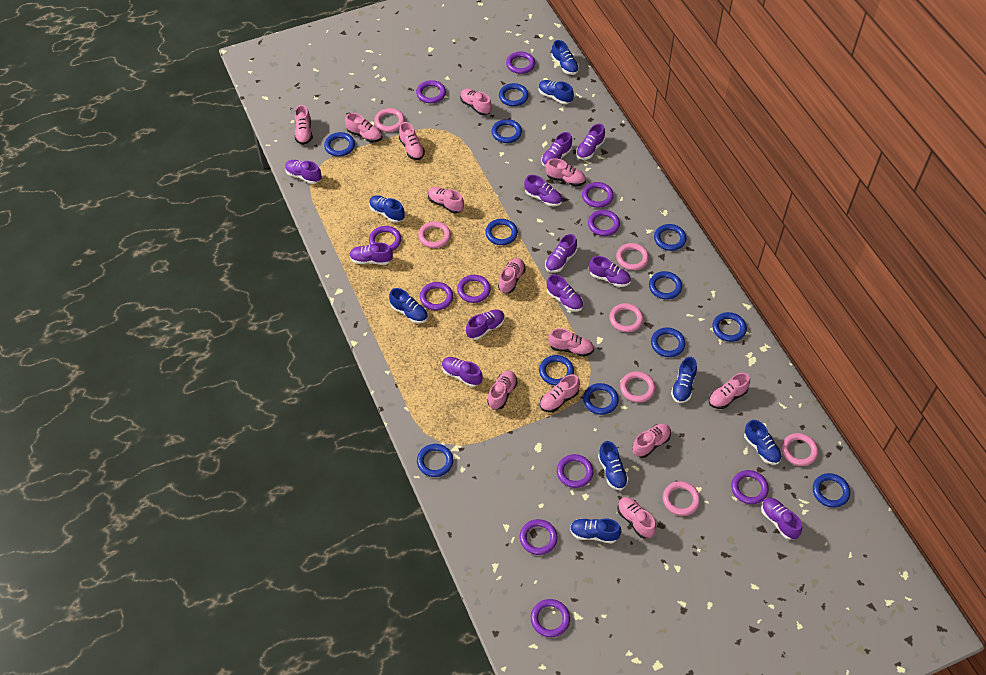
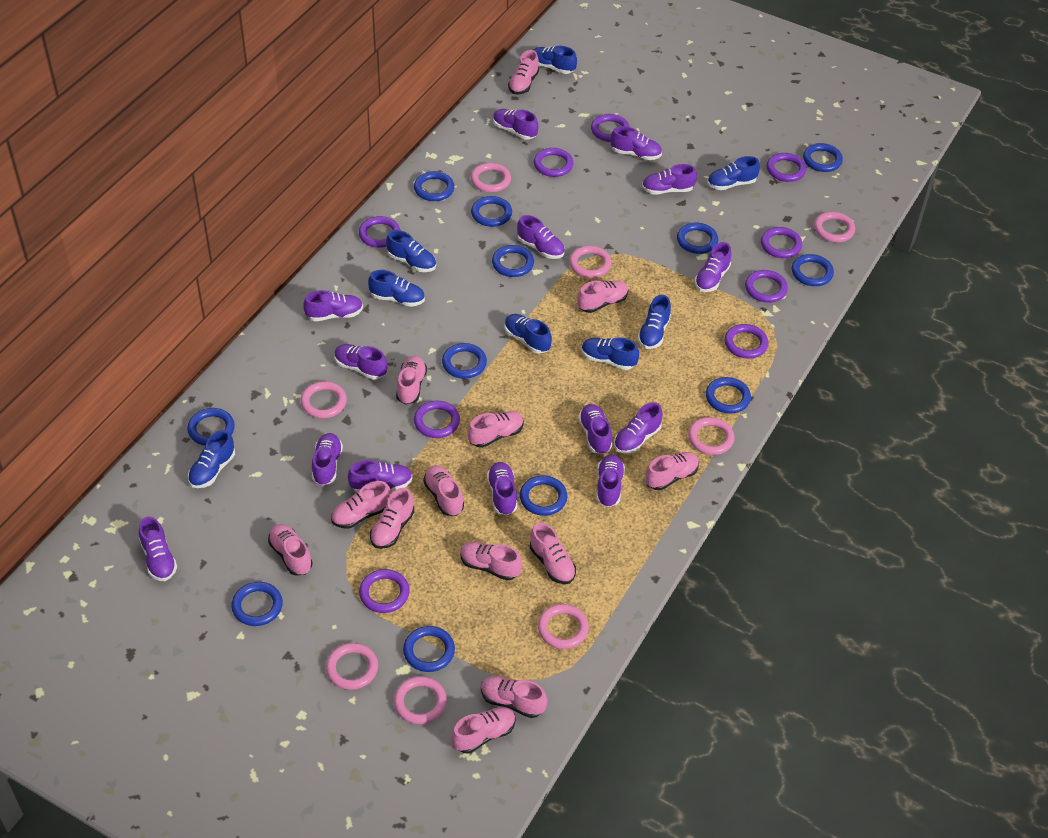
pink ring: 7 -> 8
purple ring: 11 -> 9
purple shoe: 11 -> 14

